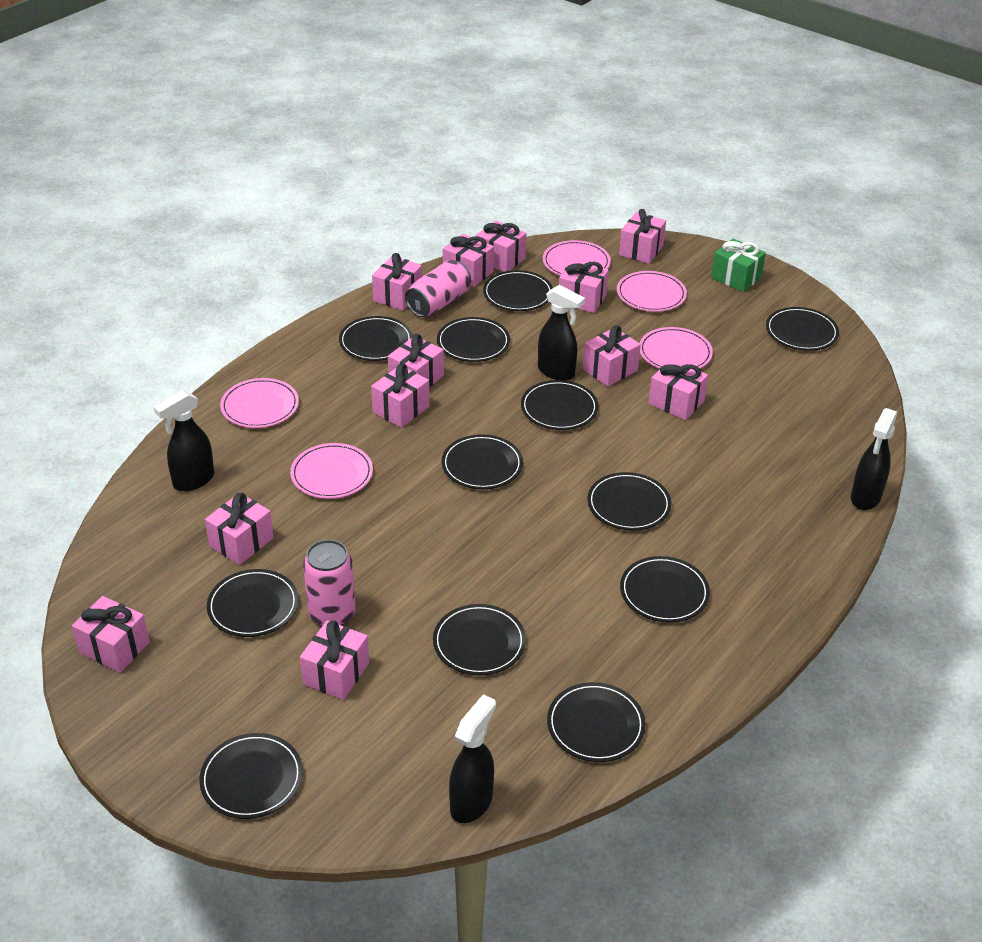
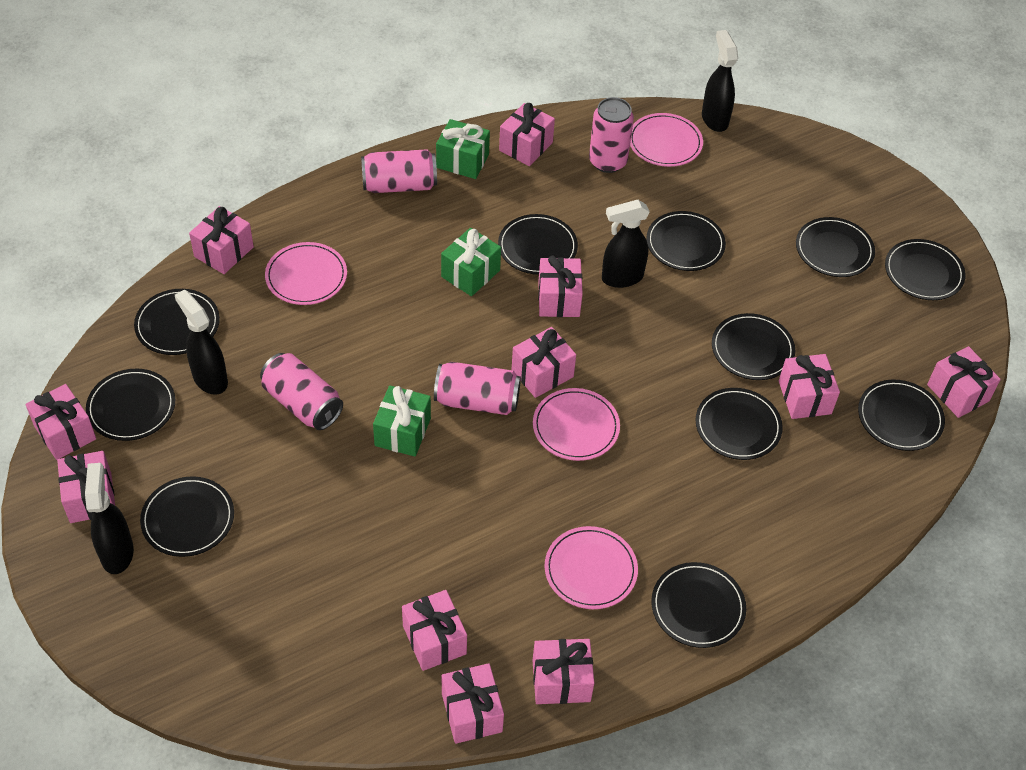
black plate: 12 -> 11
green gift: 1 -> 3
pink can: 2 -> 4
pink gift: 12 -> 11
pink plate: 5 -> 4

